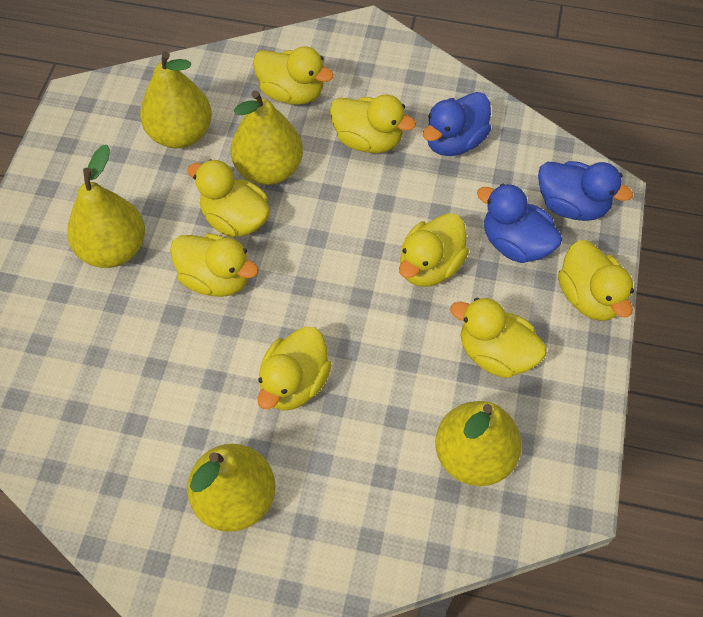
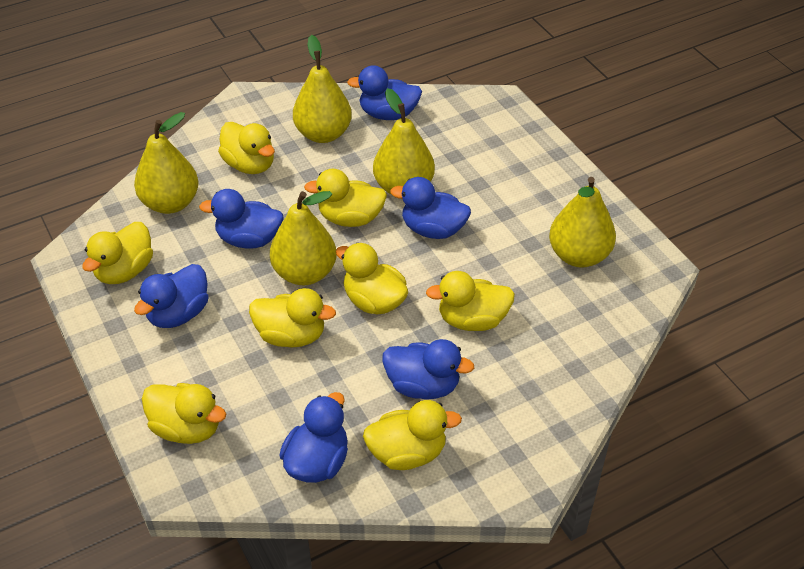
blue duck: 3 -> 6

